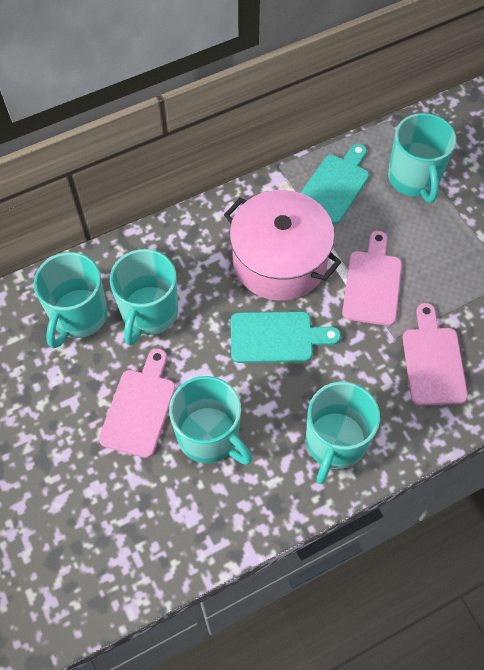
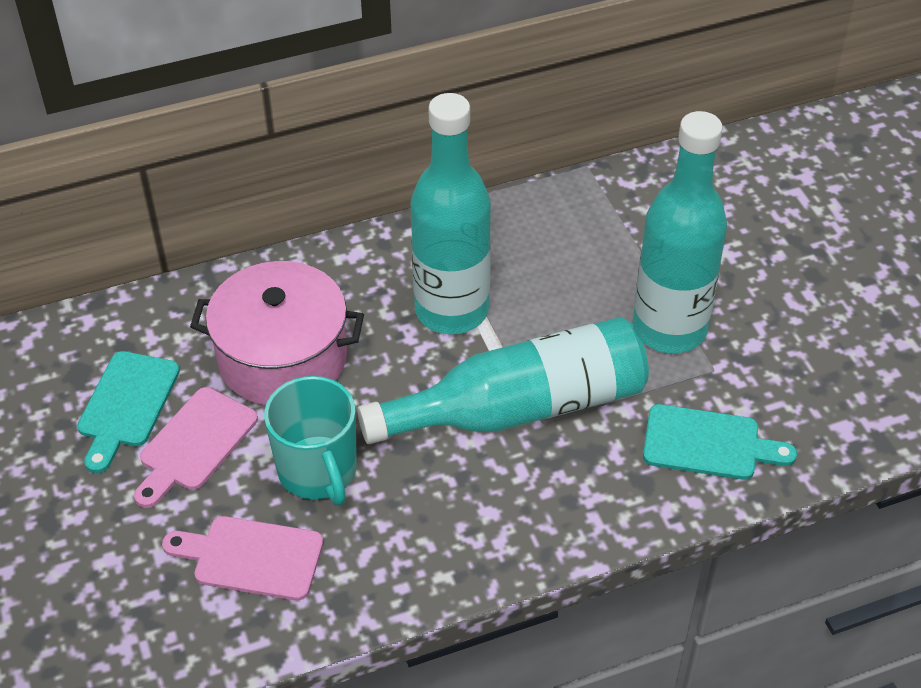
pink cutting board: 3 -> 2
turquoise bottle: 0 -> 3
turquoise mug: 5 -> 1

